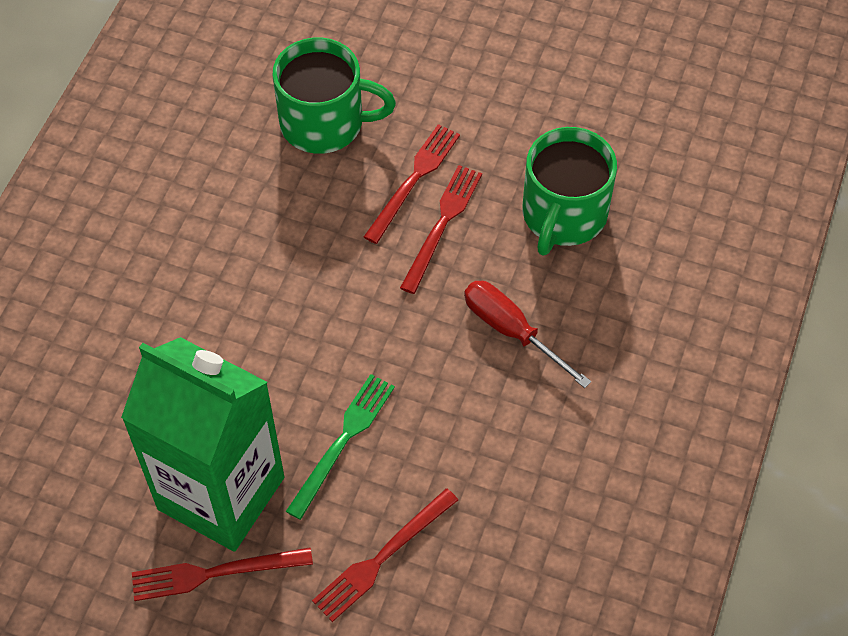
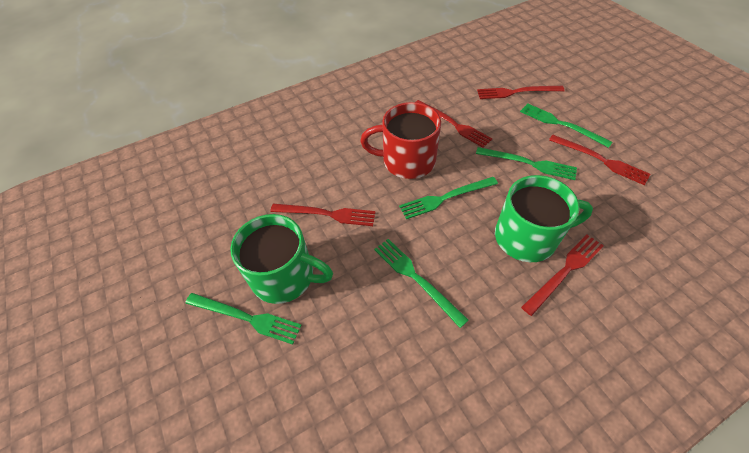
green carton: 1 -> 0
green fork: 1 -> 5
red fork: 4 -> 5
red mug: 0 -> 1
red screwdriver: 1 -> 0

